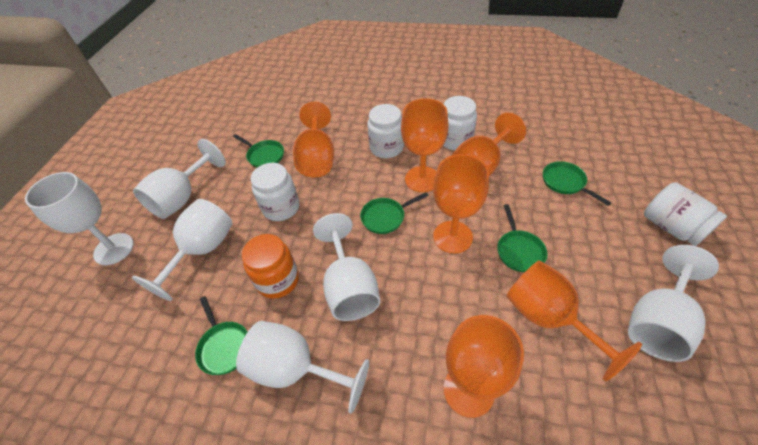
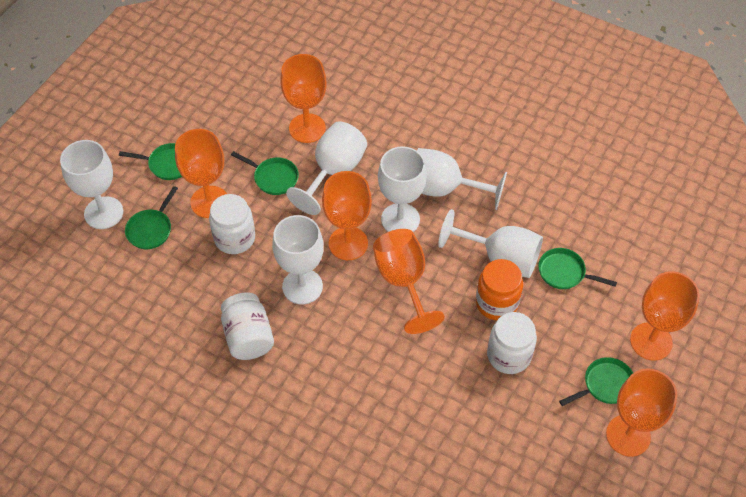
white jar: 4 -> 3

